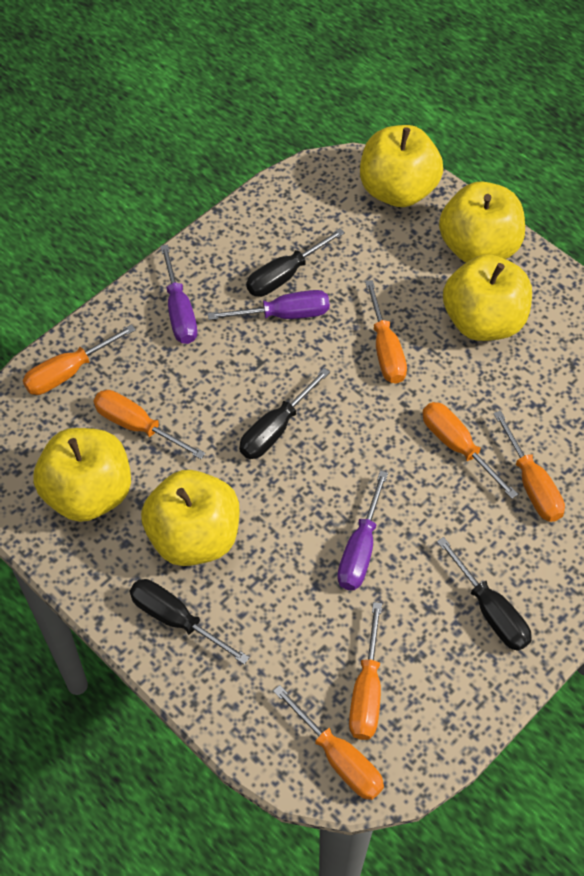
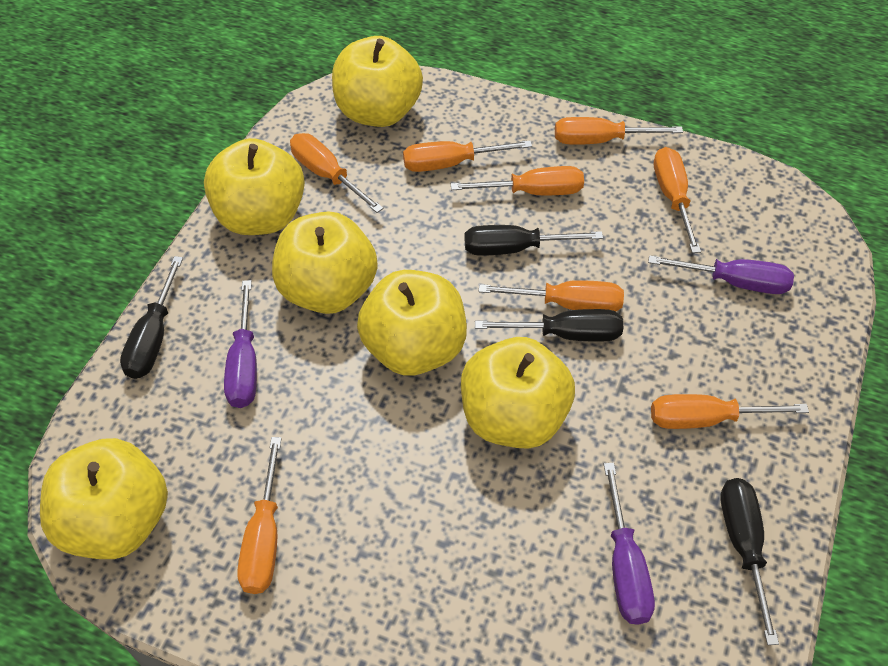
orange screwdriver: 7 -> 8
yellow apple: 5 -> 6

